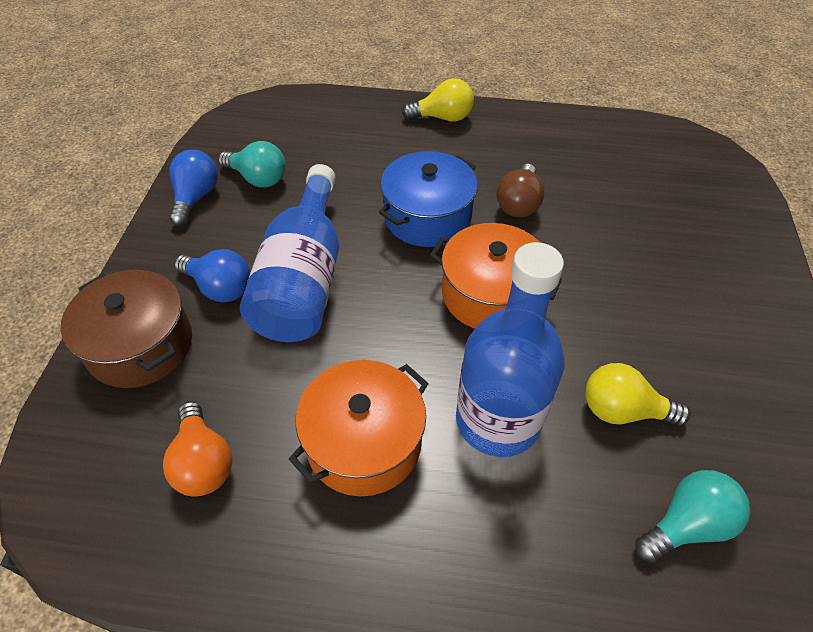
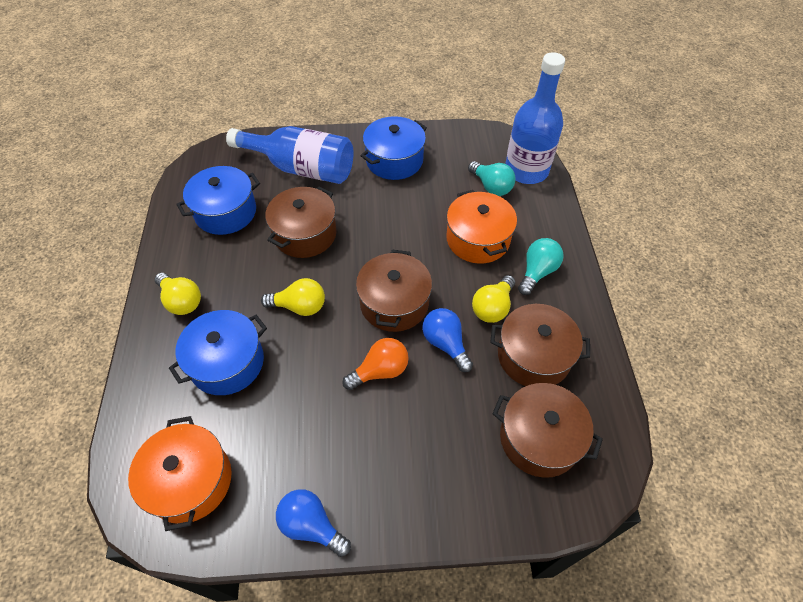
blue pot: 1 -> 3
brown light bulb: 1 -> 0
brown pot: 1 -> 4
yellow light bulb: 2 -> 3

